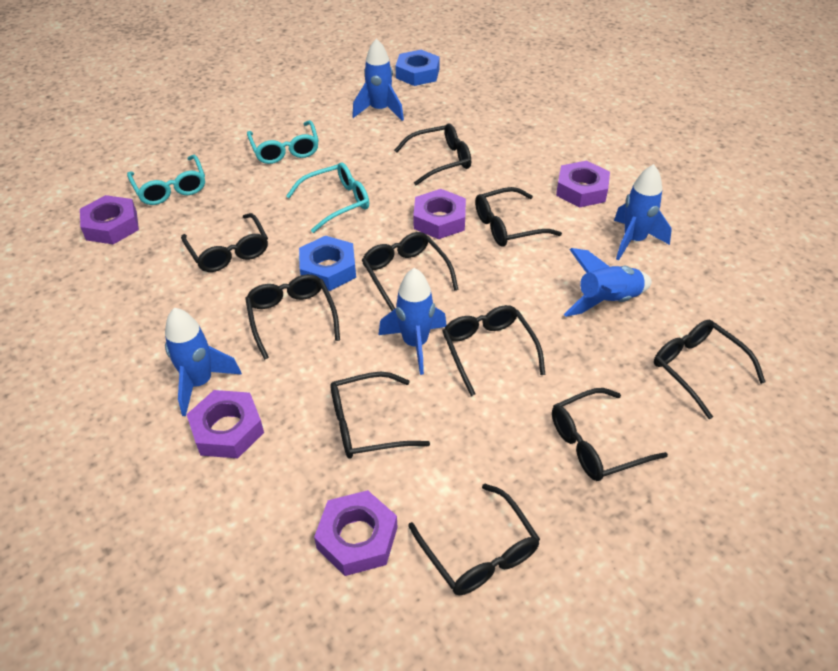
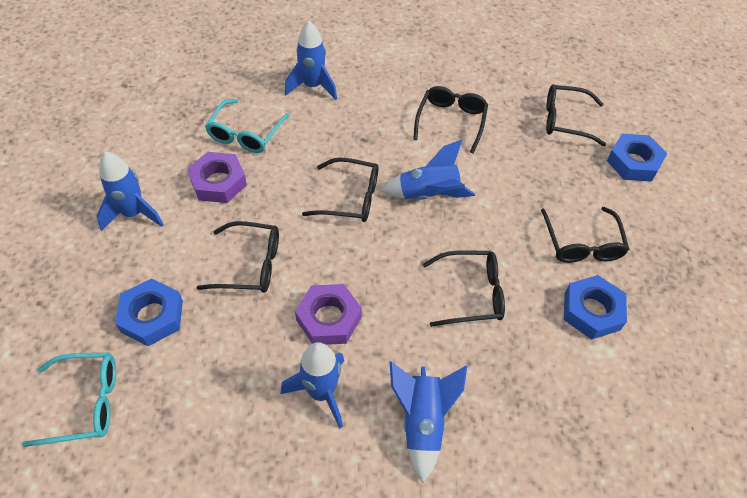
black glasses: 10 -> 6
blue nut: 2 -> 3
purple nut: 5 -> 2
turquoise glasses: 3 -> 2

